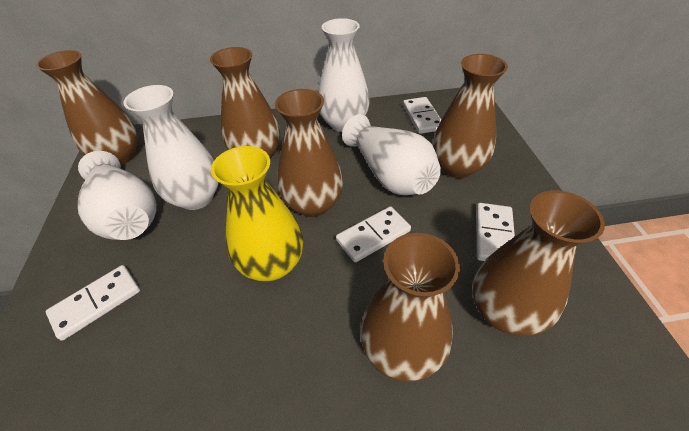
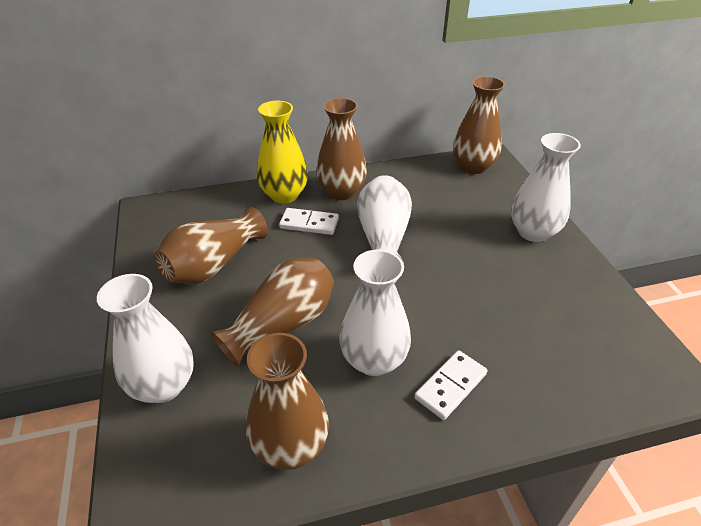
brown vase: 6 -> 5
white domino: 4 -> 2

